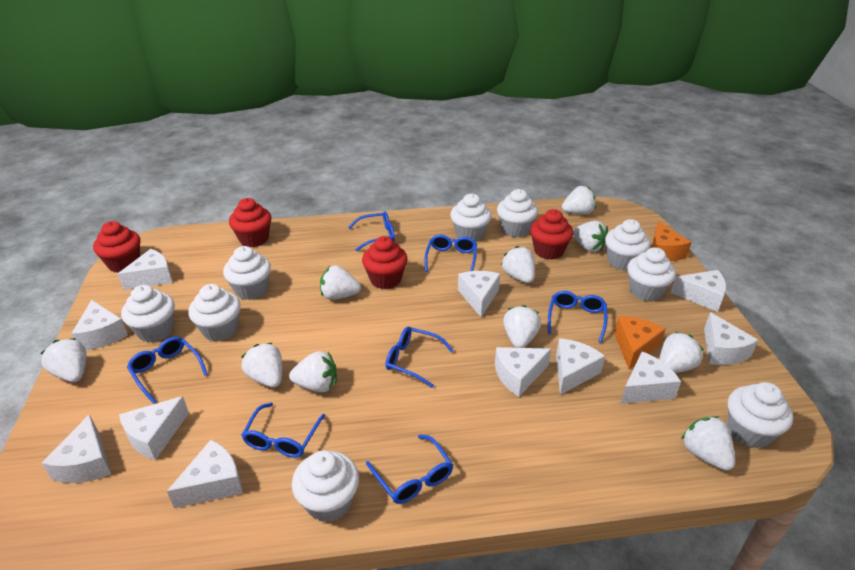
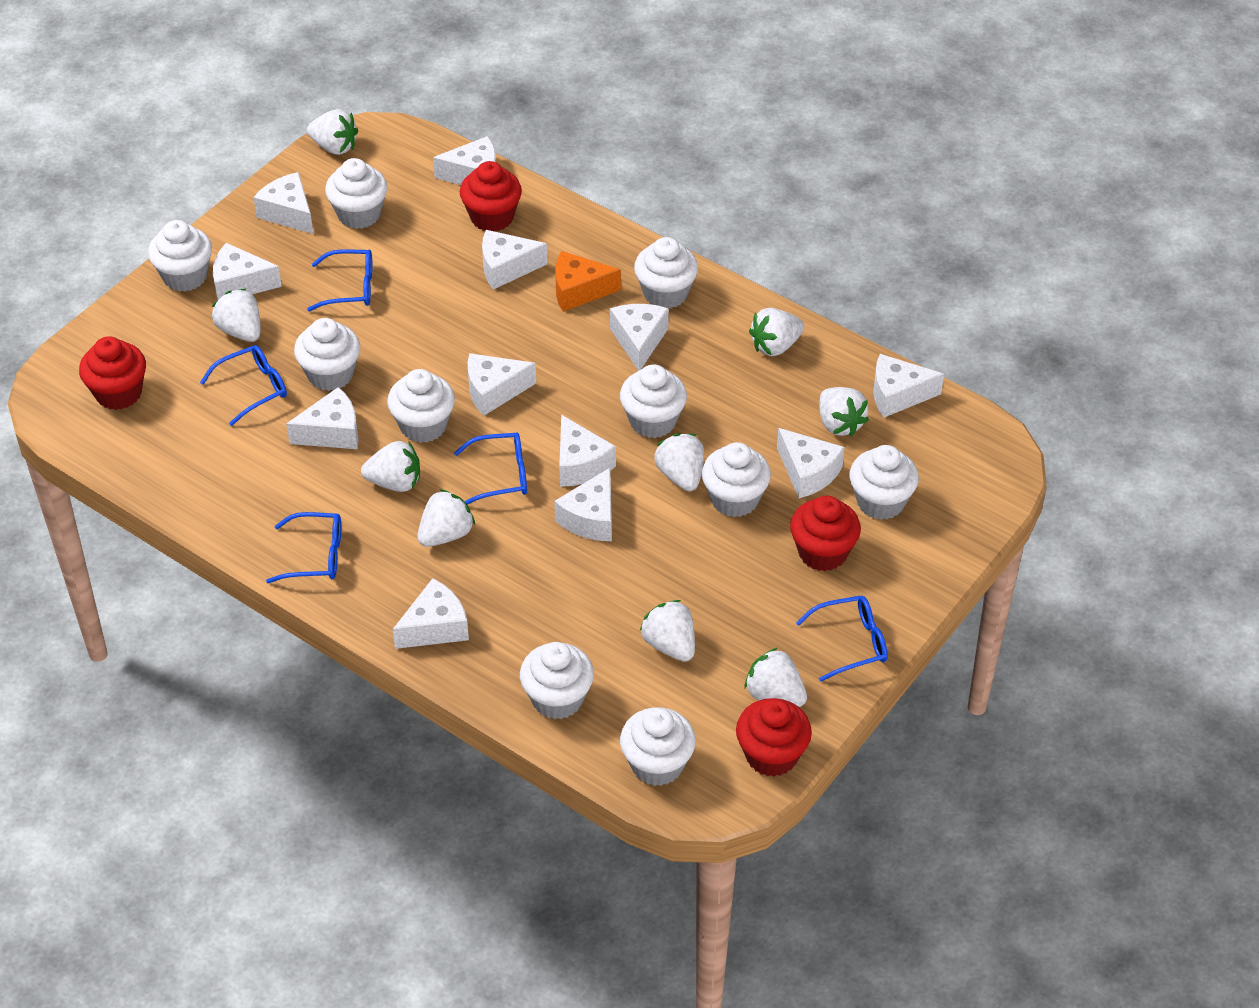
blue glasses: 7 -> 5
orange cheese: 2 -> 1
white cheese: 11 -> 12
white cupcake: 9 -> 10
white strawberry: 10 -> 9

